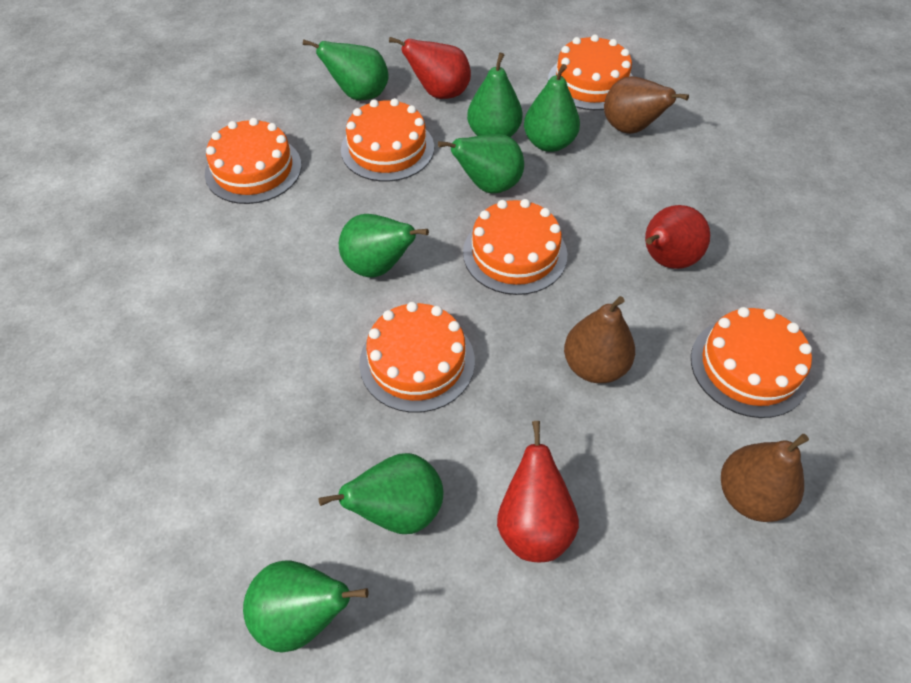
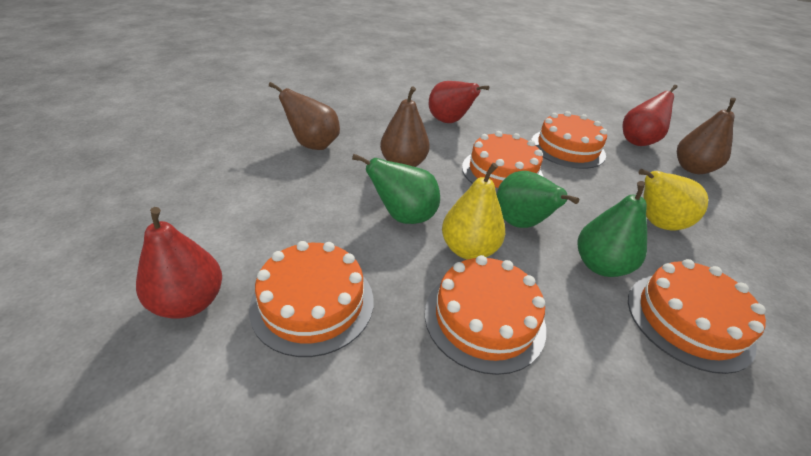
green pear: 7 -> 3
orange cake: 6 -> 5
yellow pear: 0 -> 2

